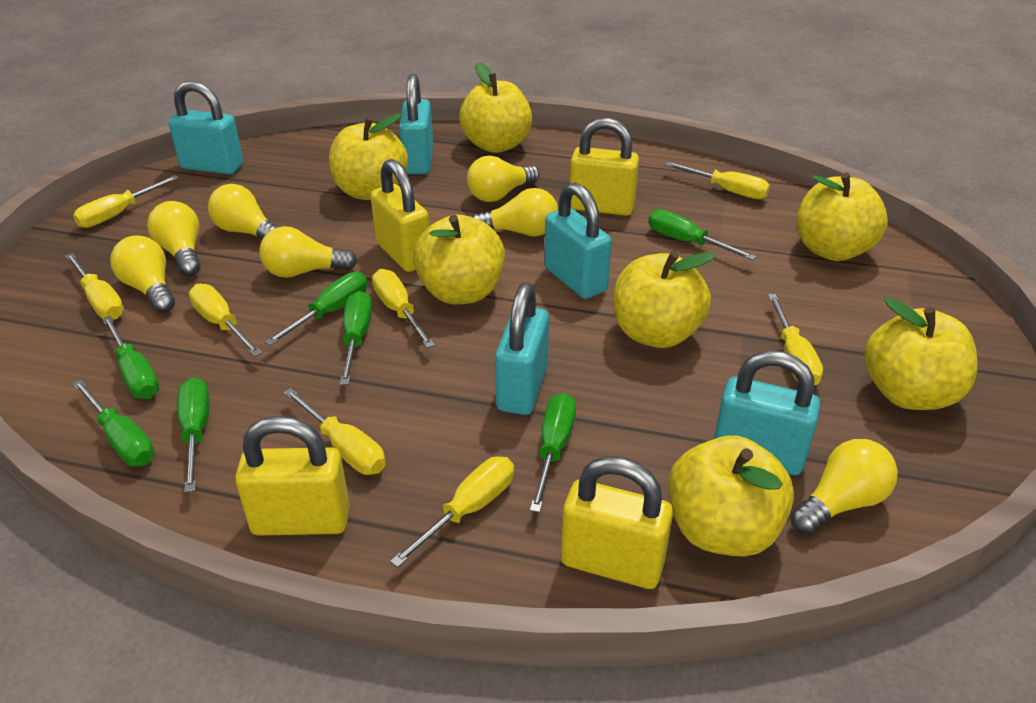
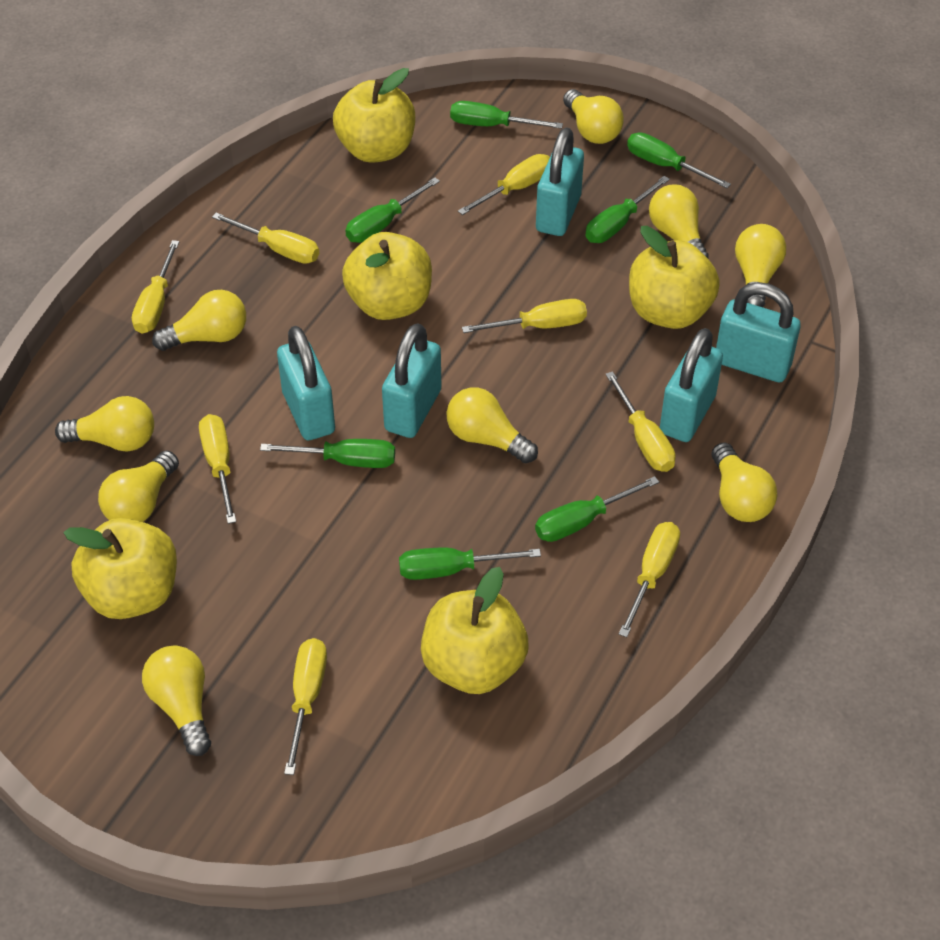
yellow apple: 7 -> 5
yellow light bulb: 7 -> 9
yellow padlock: 4 -> 0

